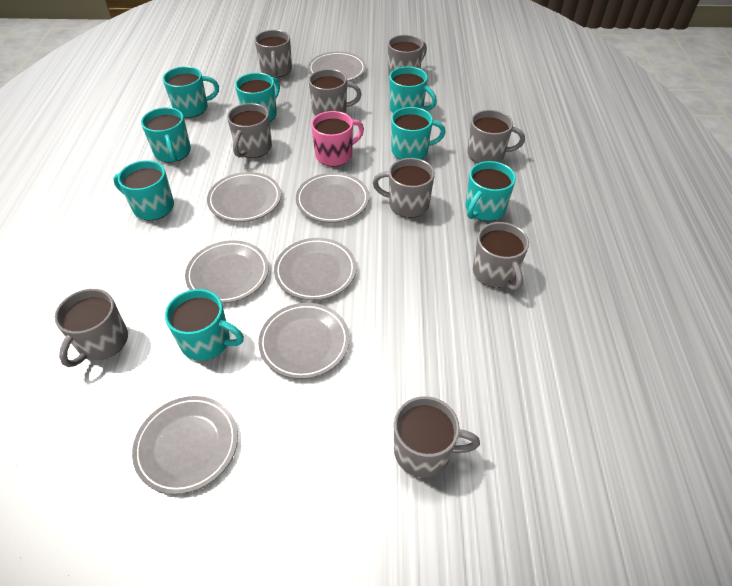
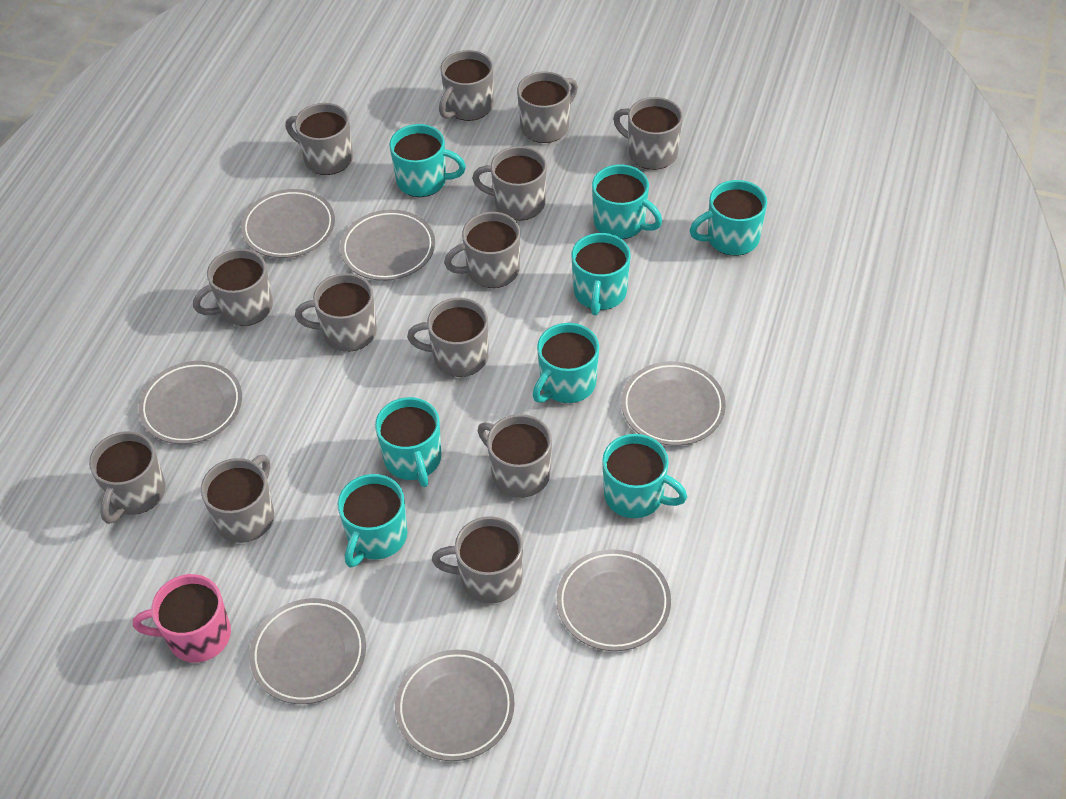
grey mug: 9 -> 13

